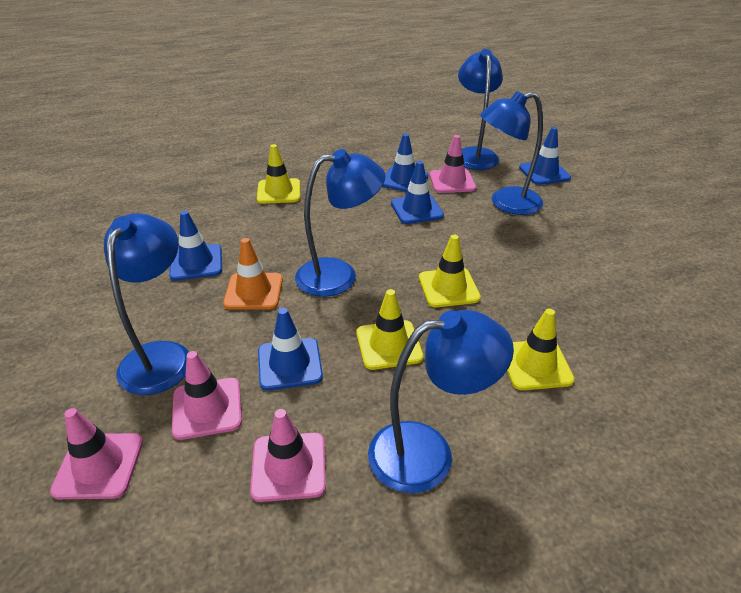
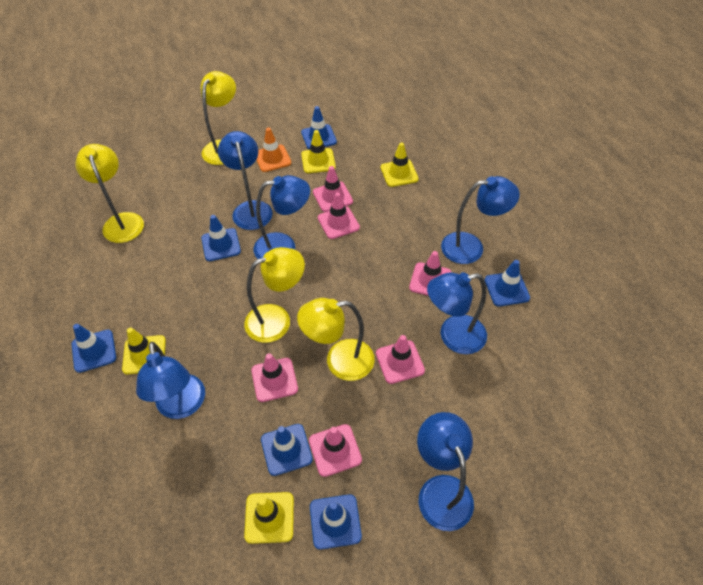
blue lamp: 5 -> 6
blue traffic cone: 5 -> 6
pink traffic cone: 4 -> 6
yellow lamp: 0 -> 4

